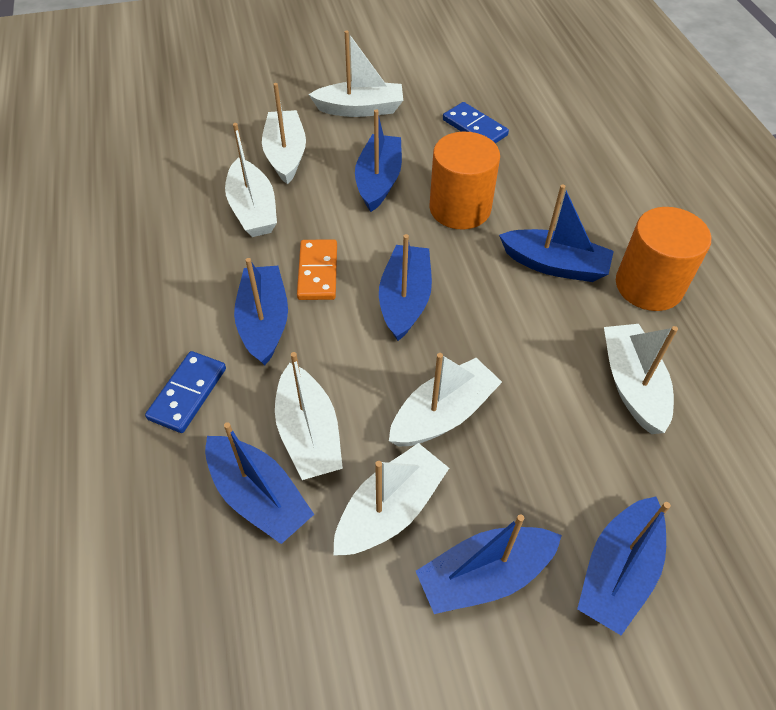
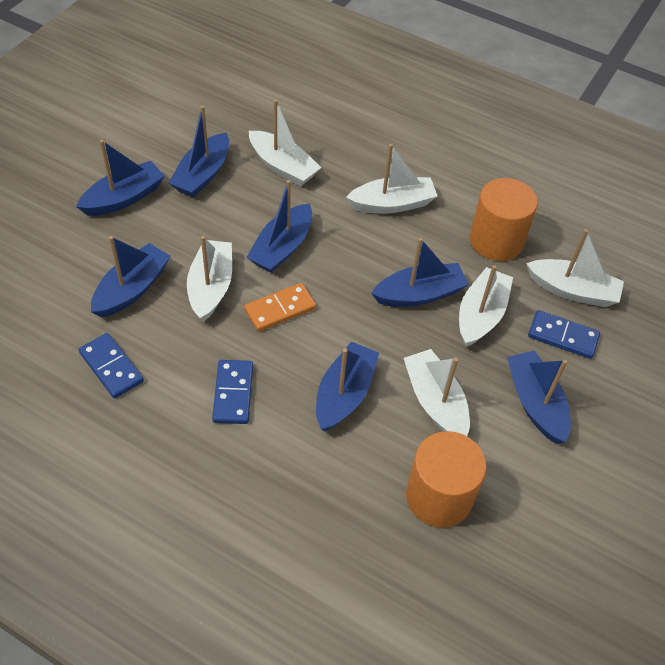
blue domino: 2 -> 3
white boat: 7 -> 6

